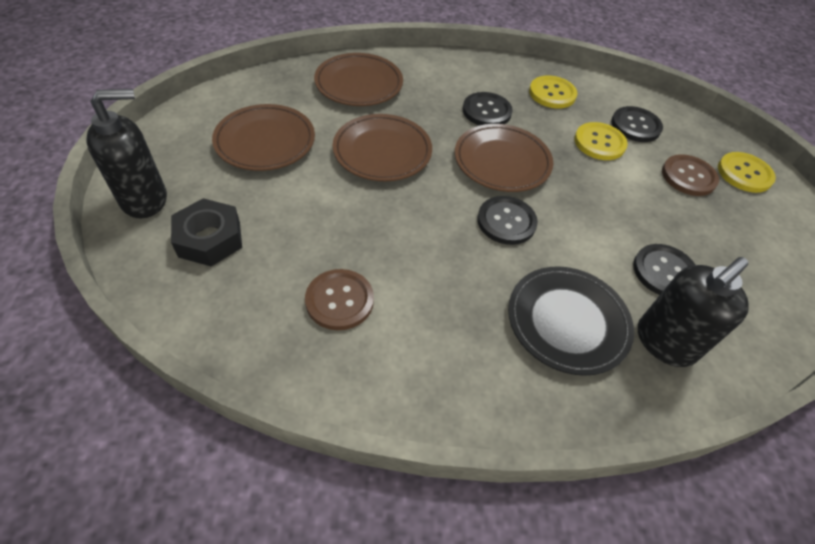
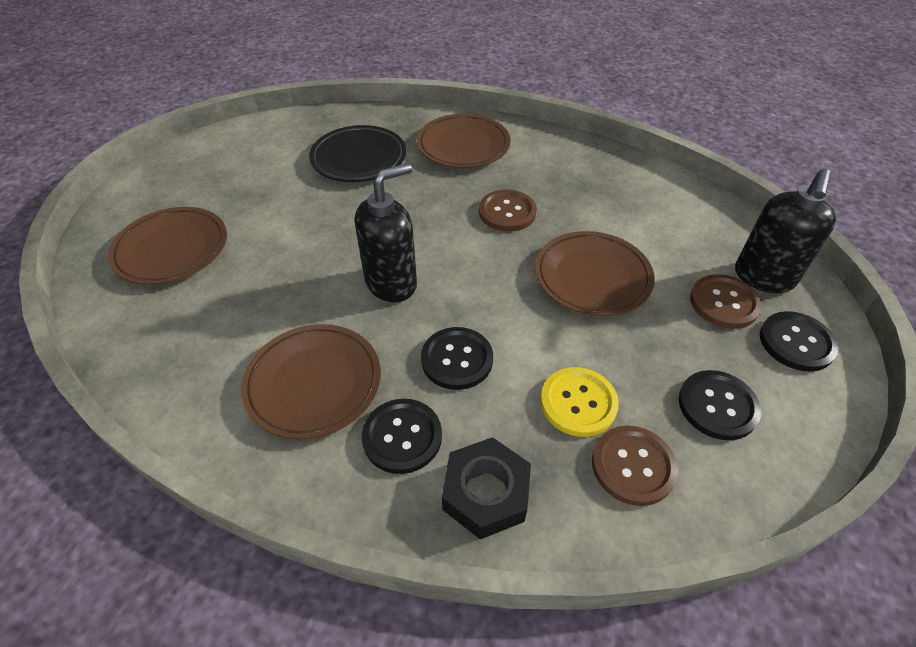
brown button: 2 -> 3
yellow button: 3 -> 1

